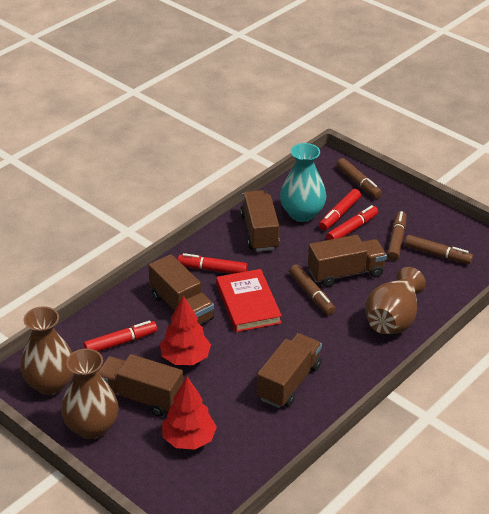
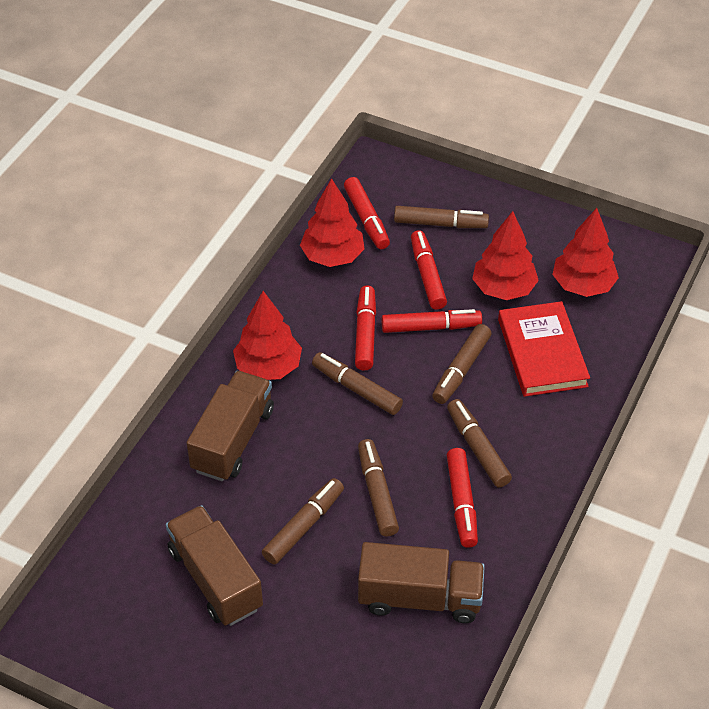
brown marker: 4 -> 6
brown truck: 5 -> 3
brown vase: 3 -> 0
red marker: 4 -> 5
red tree: 2 -> 4
turquoise vase: 1 -> 0

